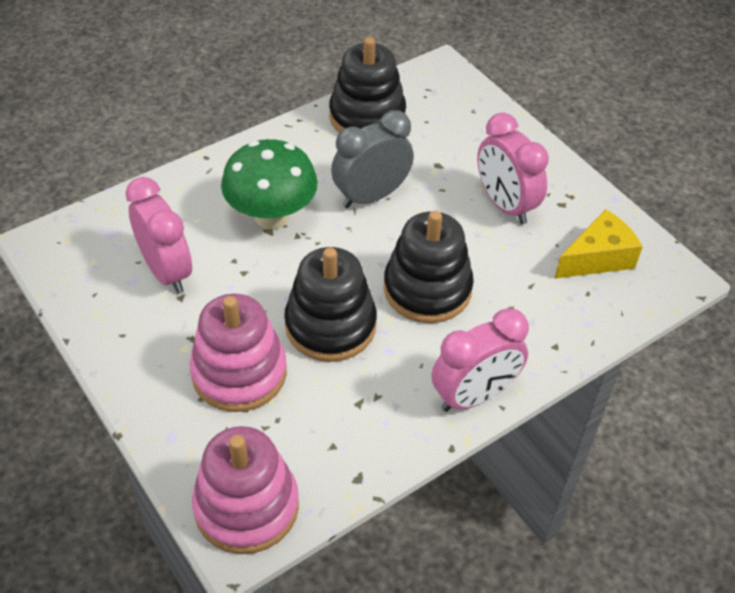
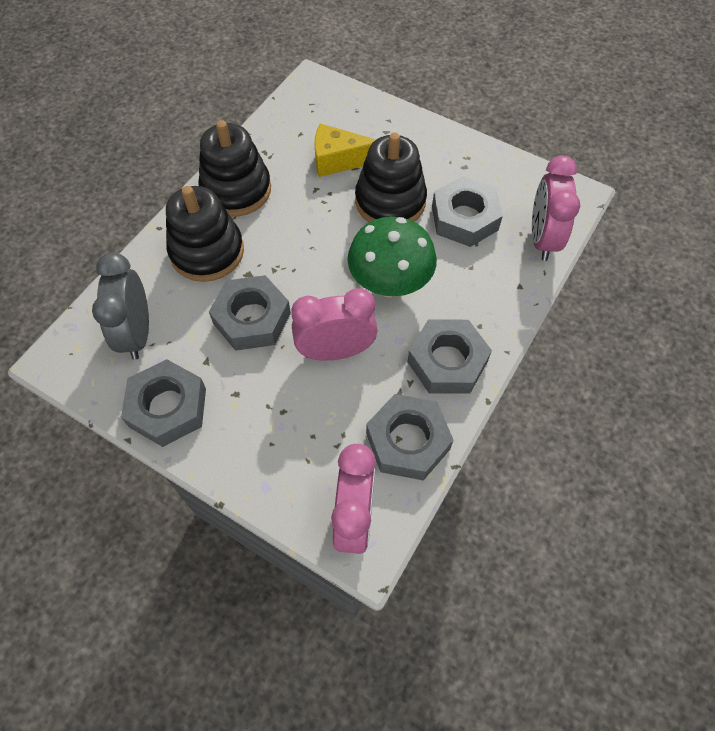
grey nut: 0 -> 5
pink stacking toy: 2 -> 0

